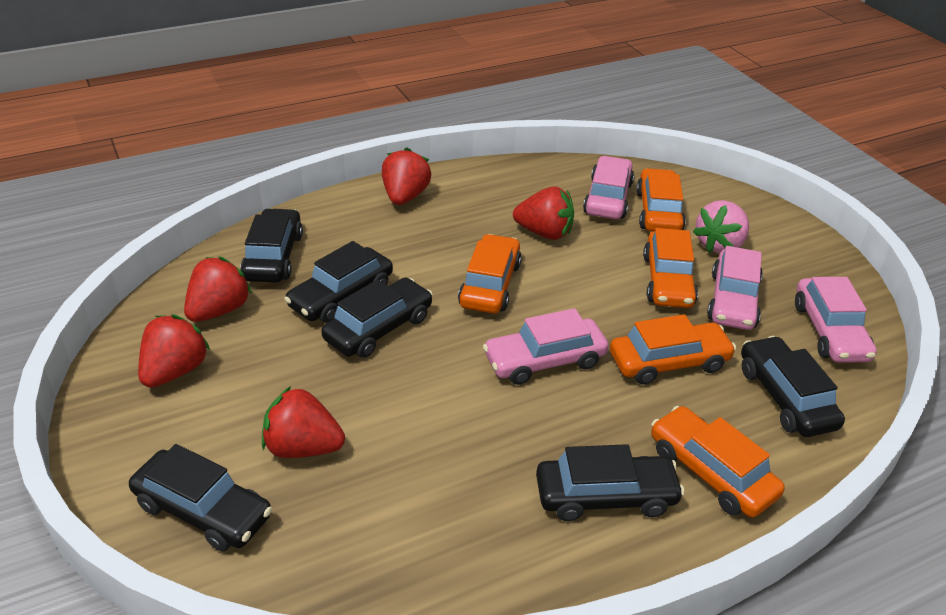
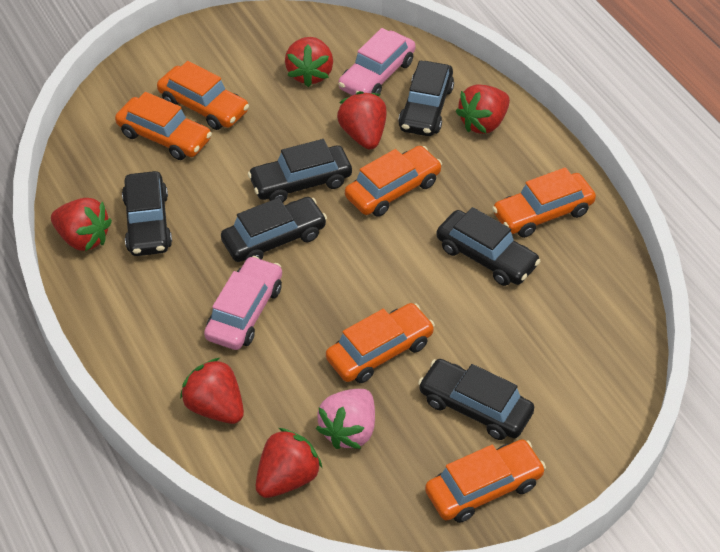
orange car: 5 -> 6
pink car: 4 -> 2
red strawberry: 5 -> 6

